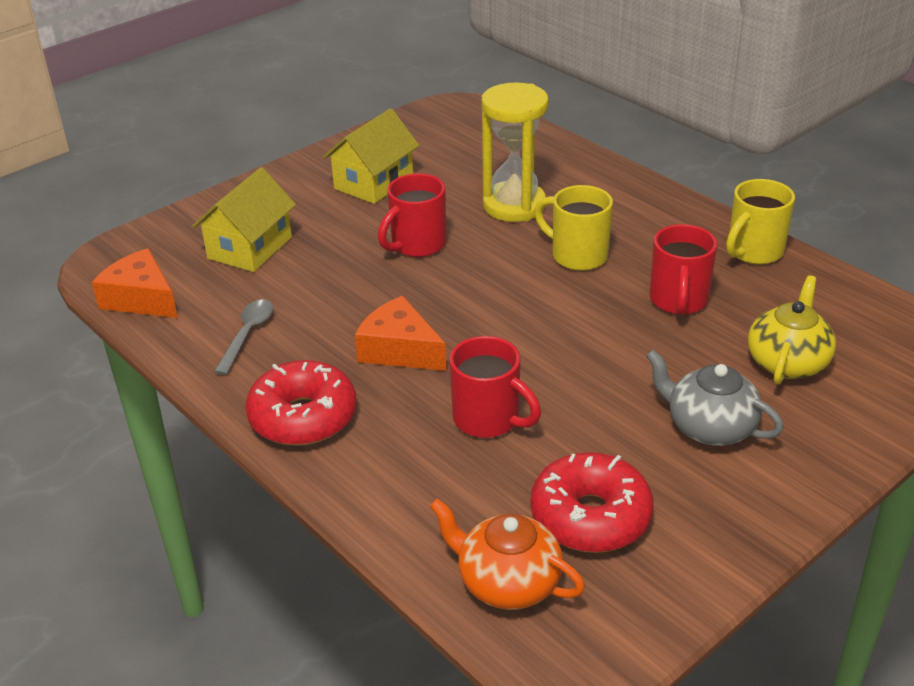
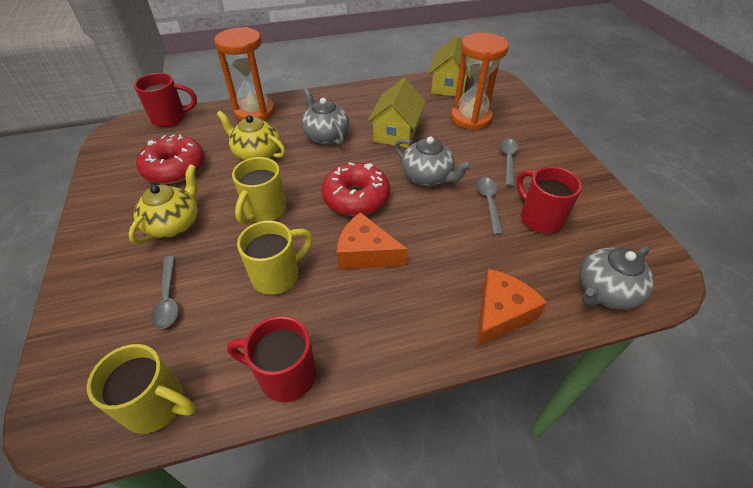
grey spoon: 1 -> 3
grey teapot: 1 -> 3
orange hourglass: 0 -> 2
orange teapot: 1 -> 0
yellow hourglass: 1 -> 0
yellow mug: 2 -> 3
yellow teapot: 1 -> 2

